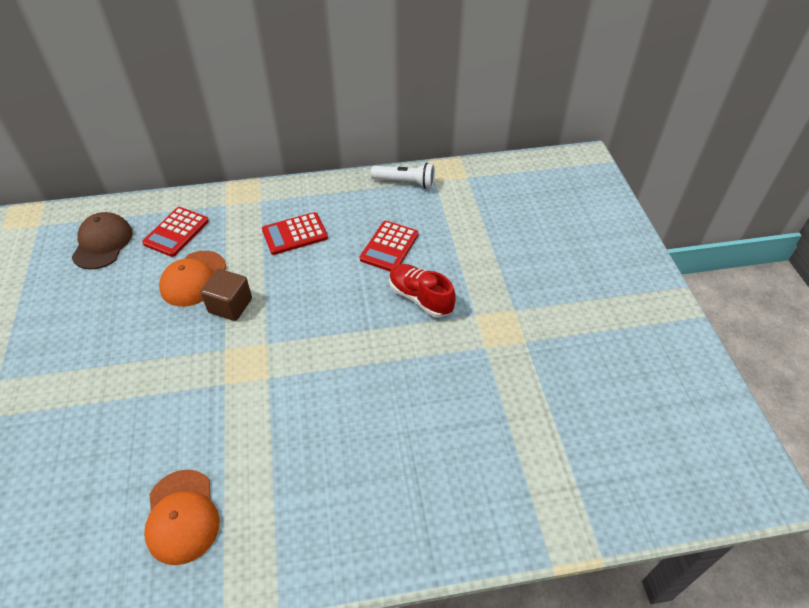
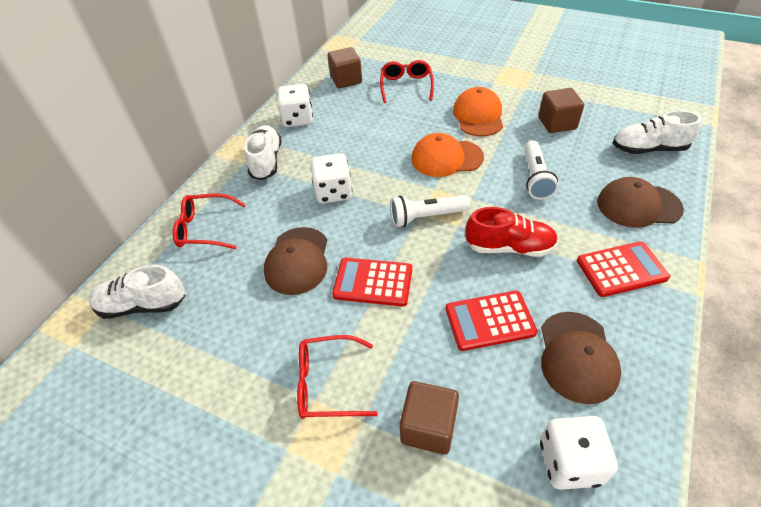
brown cap: 1 -> 3
brown cube: 1 -> 3
red glasses: 0 -> 3
white dice: 0 -> 3
white flashlight: 1 -> 2
white shoe: 0 -> 3

